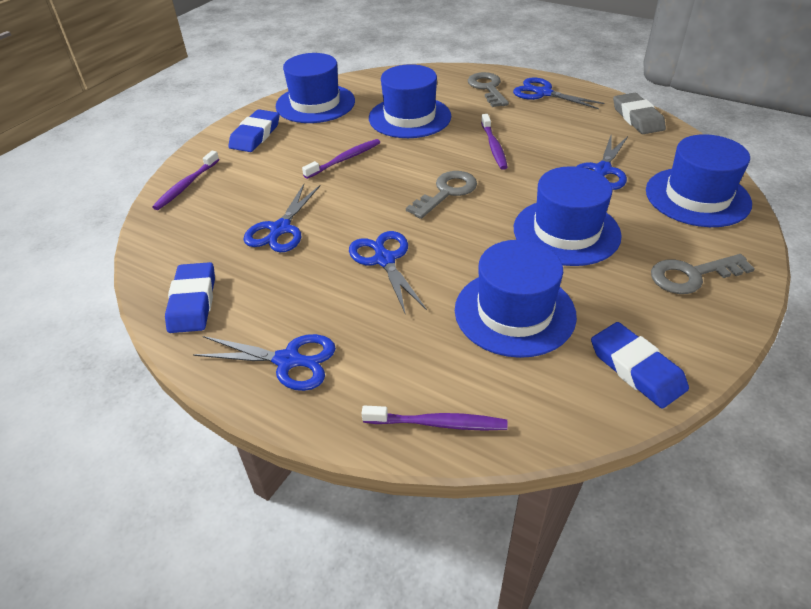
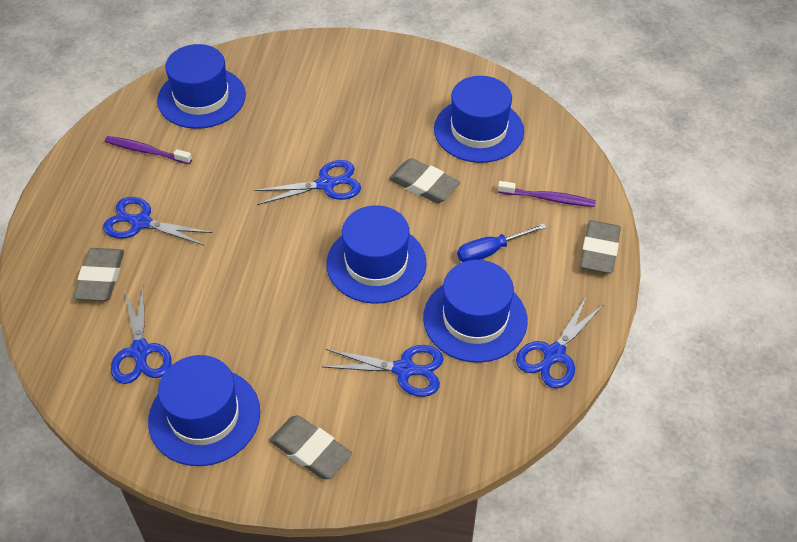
blue eraser: 3 -> 0
blue screwdriver: 0 -> 1
grey eraser: 1 -> 4
grey key: 3 -> 0
purple toothbrush: 4 -> 2

